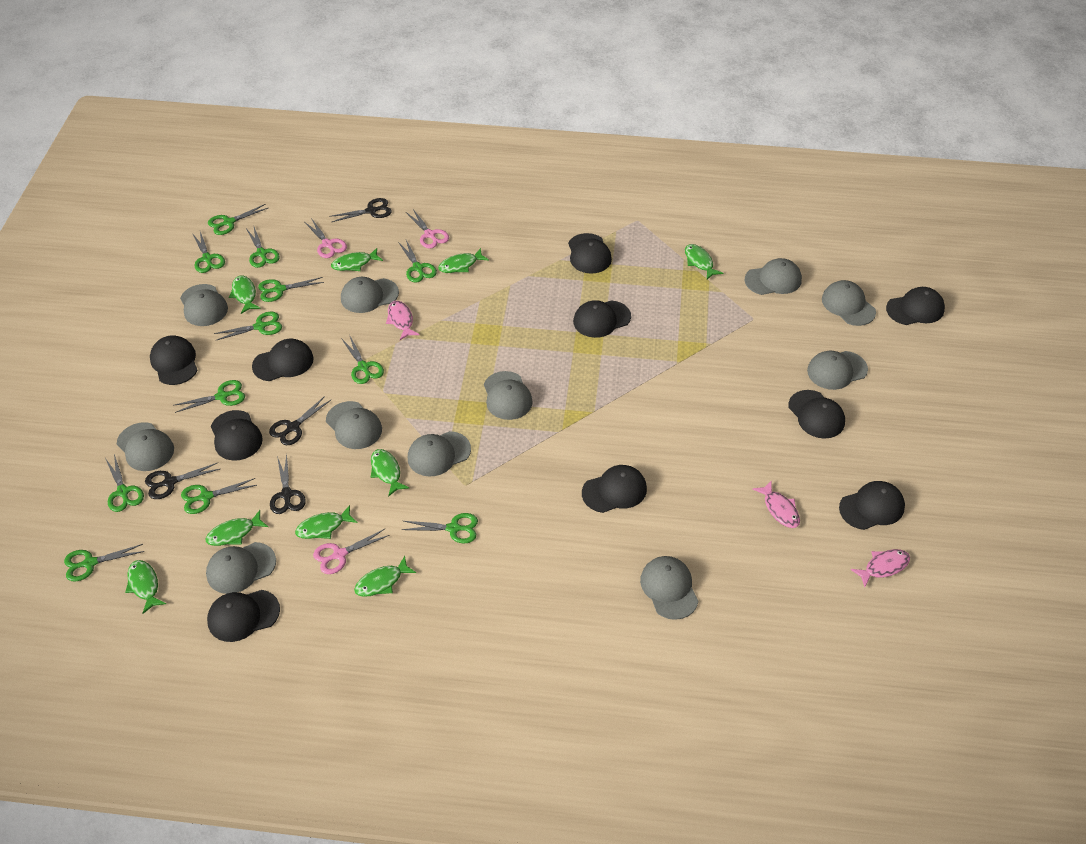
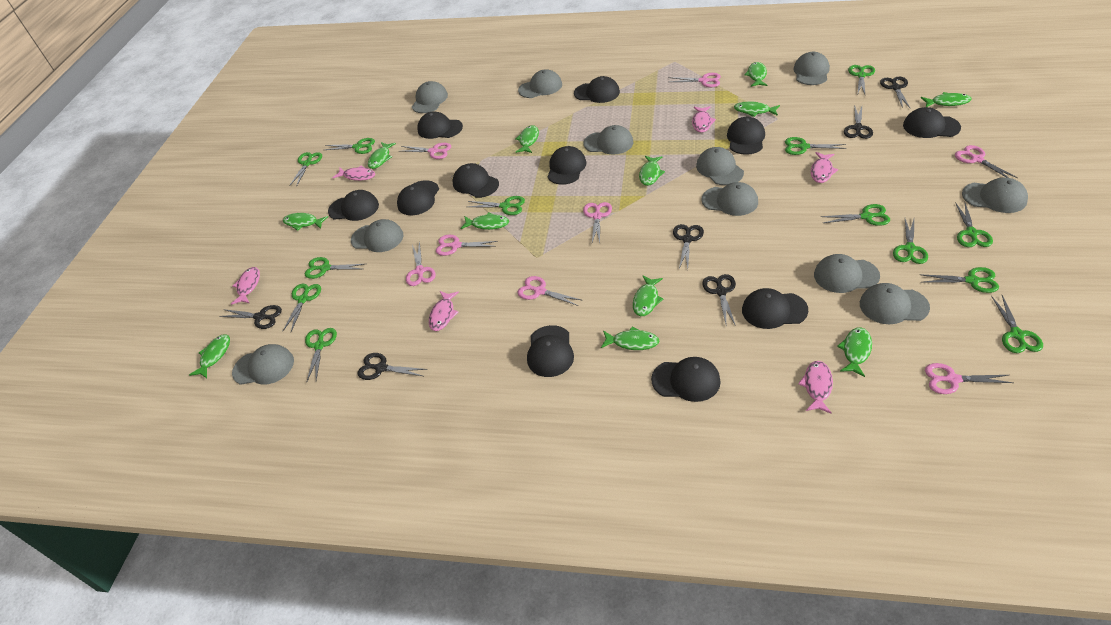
black cap: 10 -> 11
black scissors: 4 -> 6
green fish: 9 -> 12
green scissors: 12 -> 13
pink fish: 3 -> 6
pink scissors: 3 -> 8

